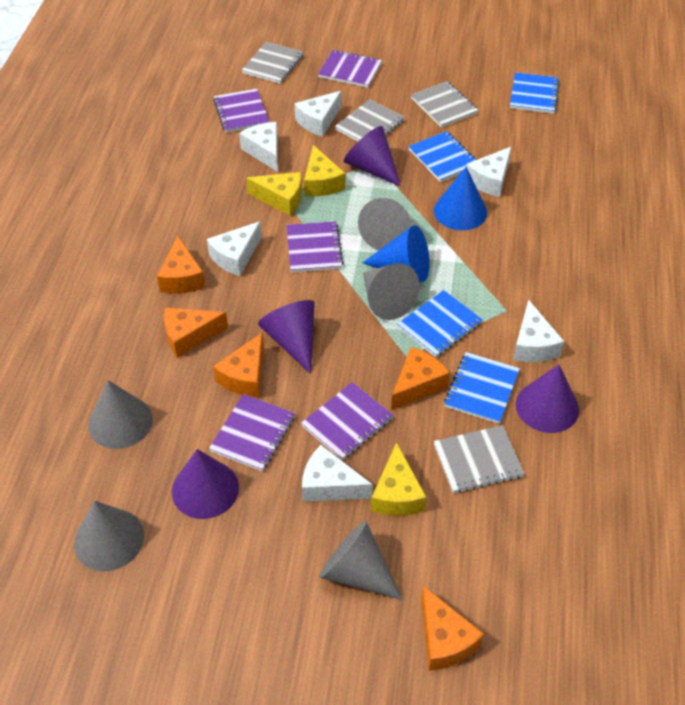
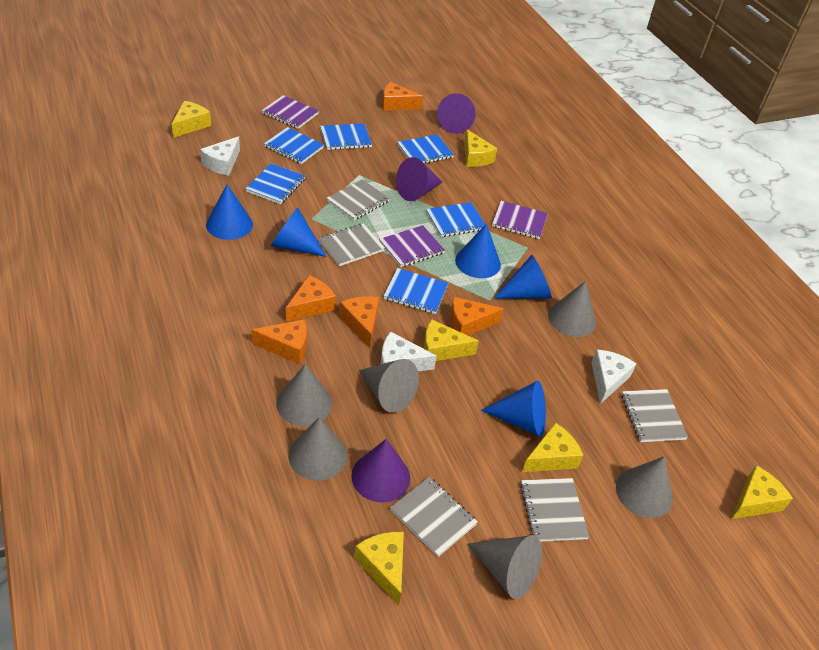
blue cone: 2 -> 5
blue notebook: 4 -> 6
grey cone: 5 -> 6
grey notebook: 4 -> 5
purple cone: 4 -> 3
purple notebook: 5 -> 3
white cheese: 6 -> 3
yellow cheese: 3 -> 6

